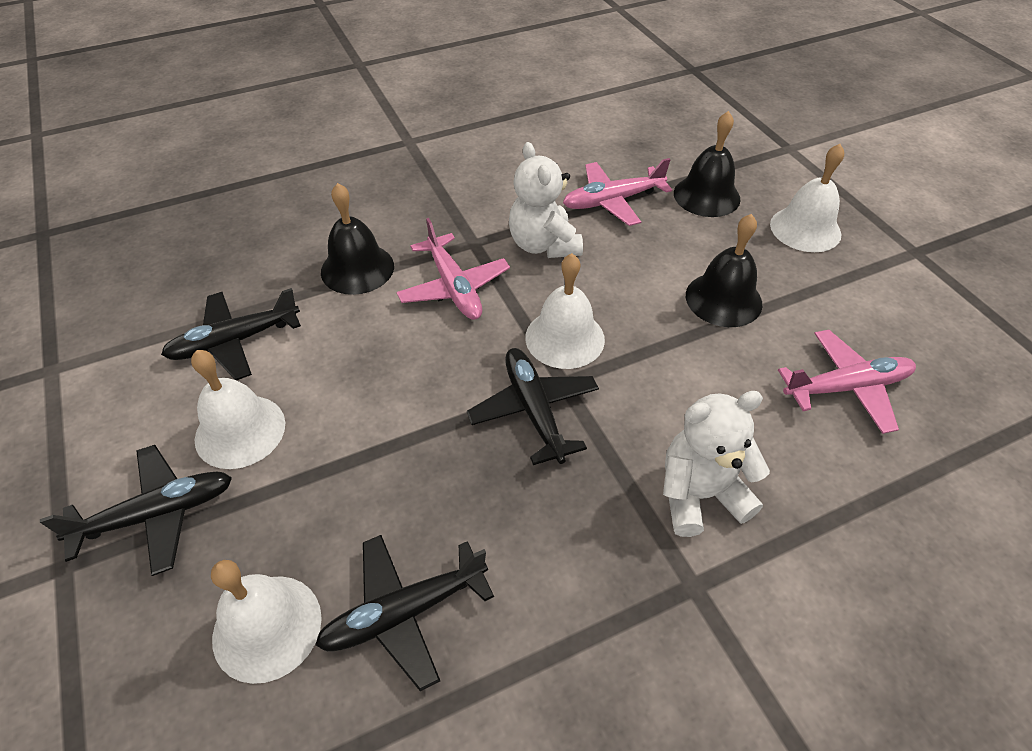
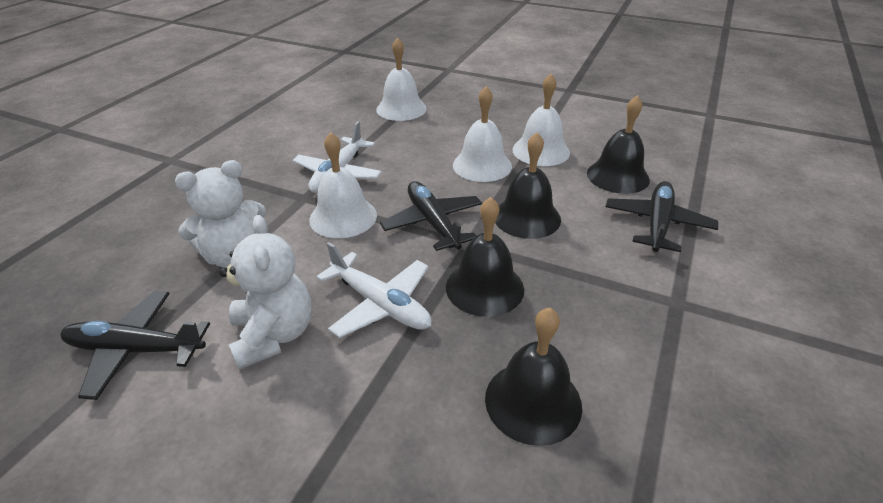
black bell: 3 -> 4
black plane: 4 -> 3
pink plane: 3 -> 0
white plane: 0 -> 2

